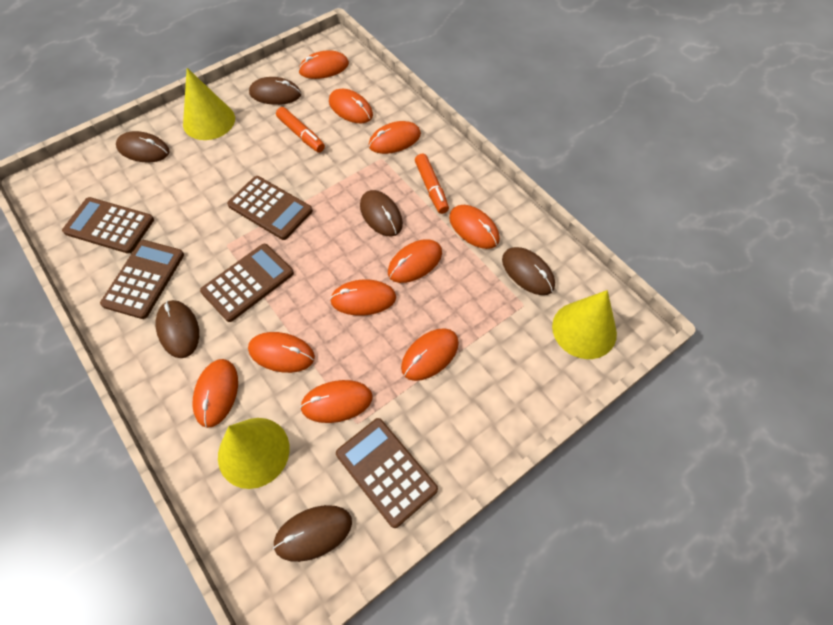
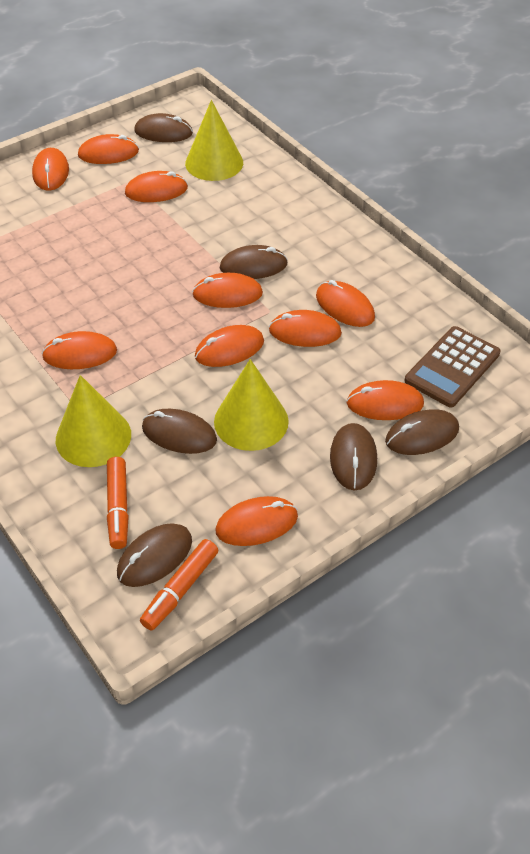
brown calculator: 5 -> 1

